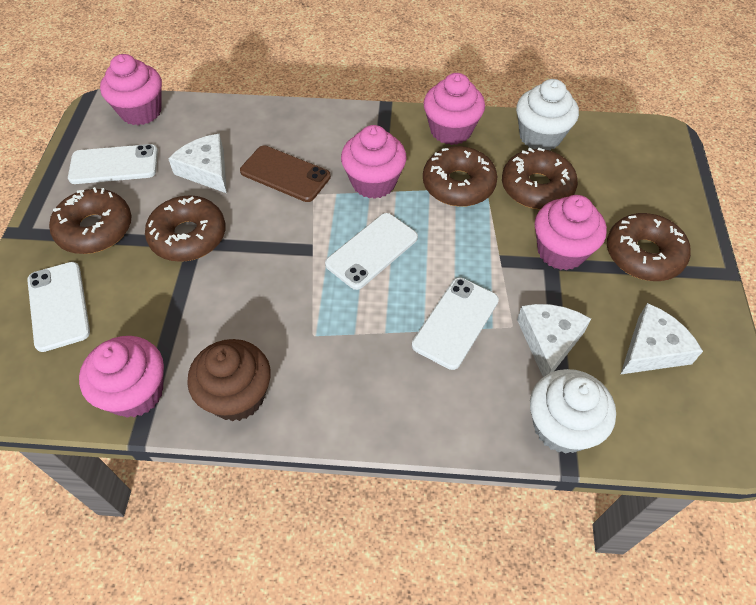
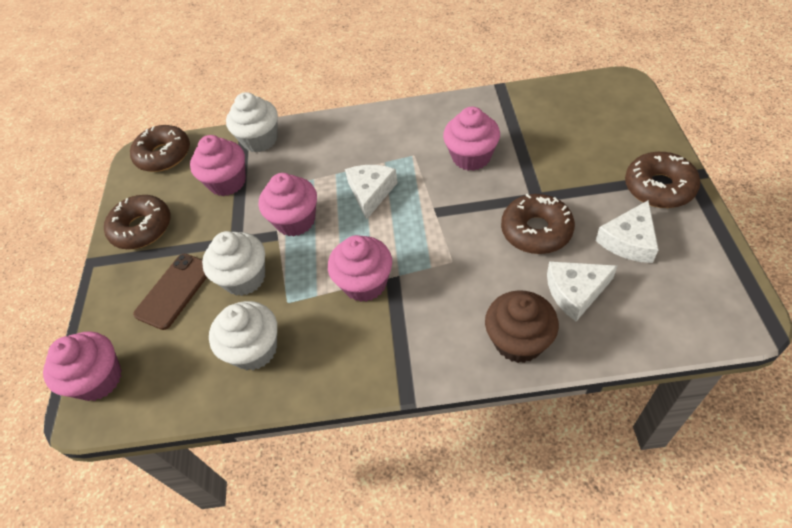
brown donut: 5 -> 4
white cupcake: 2 -> 3
white phone: 4 -> 0

